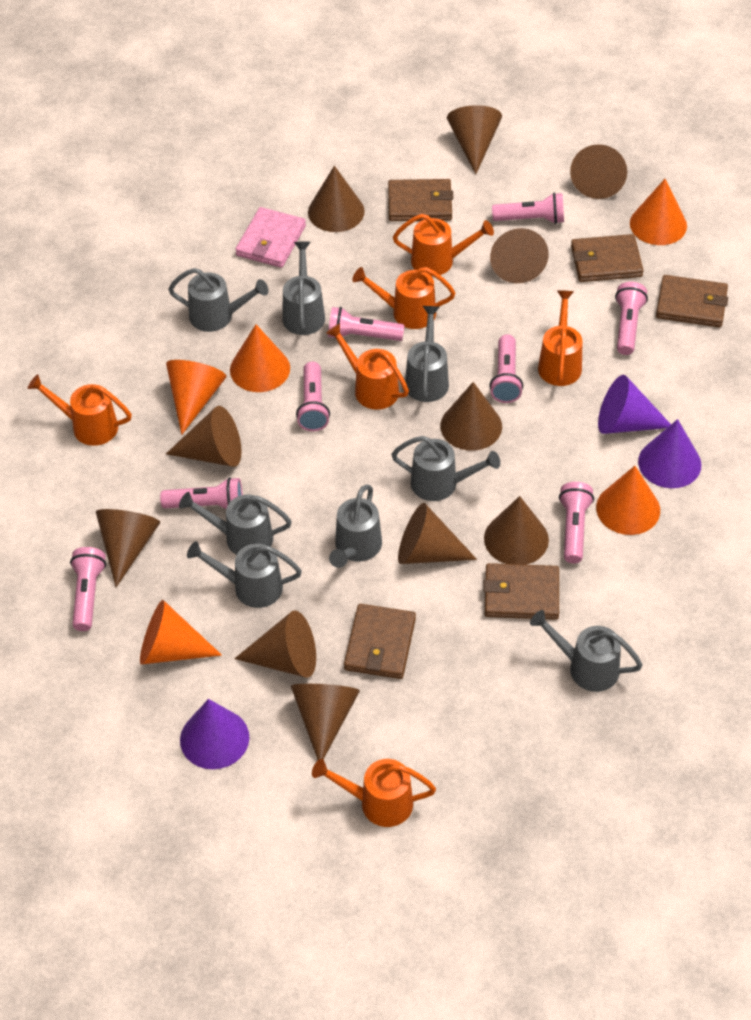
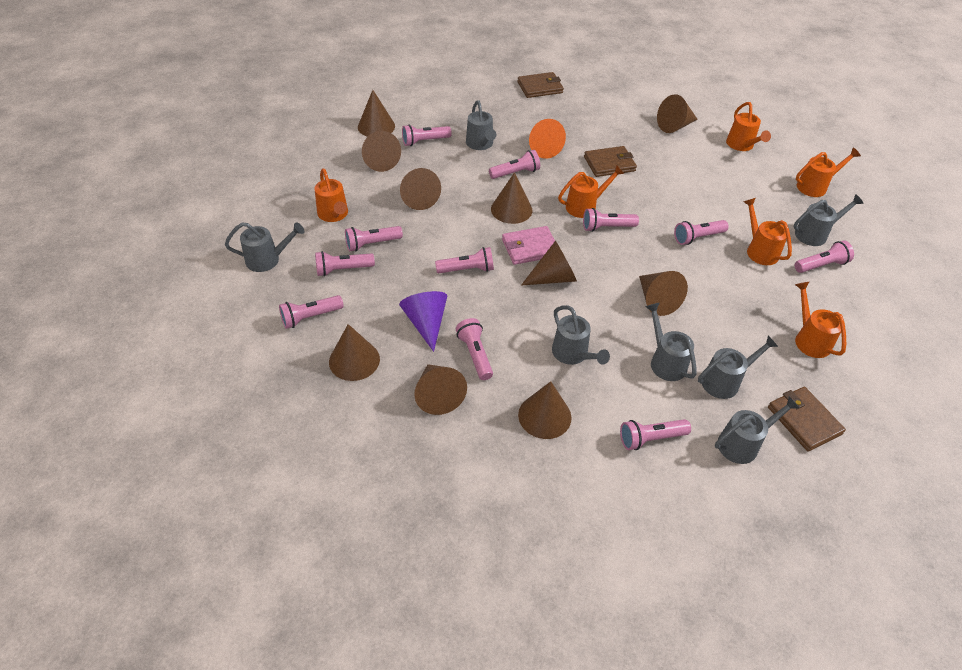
brown cone: 11 -> 10
brown wallet: 5 -> 3
grey watering can: 8 -> 7
orange cone: 5 -> 1
pink flashlight: 8 -> 11
purple cone: 3 -> 1

